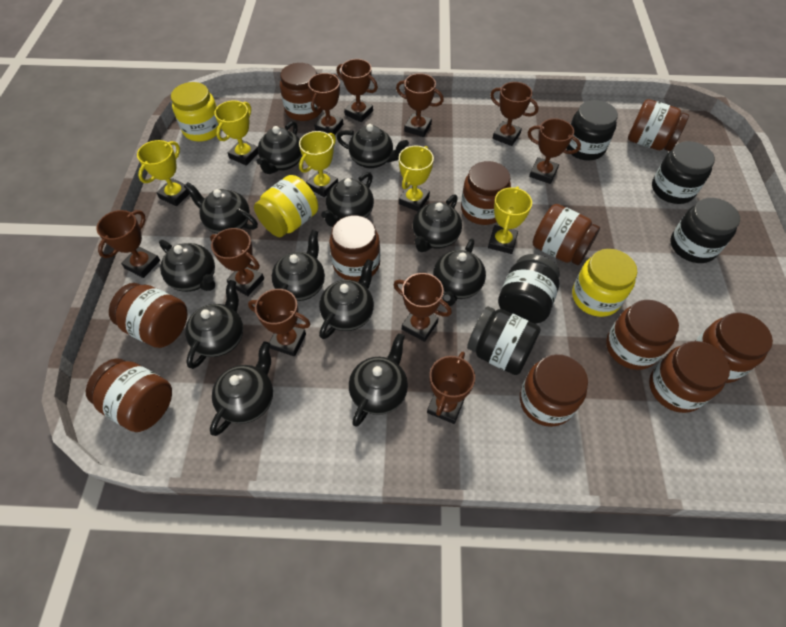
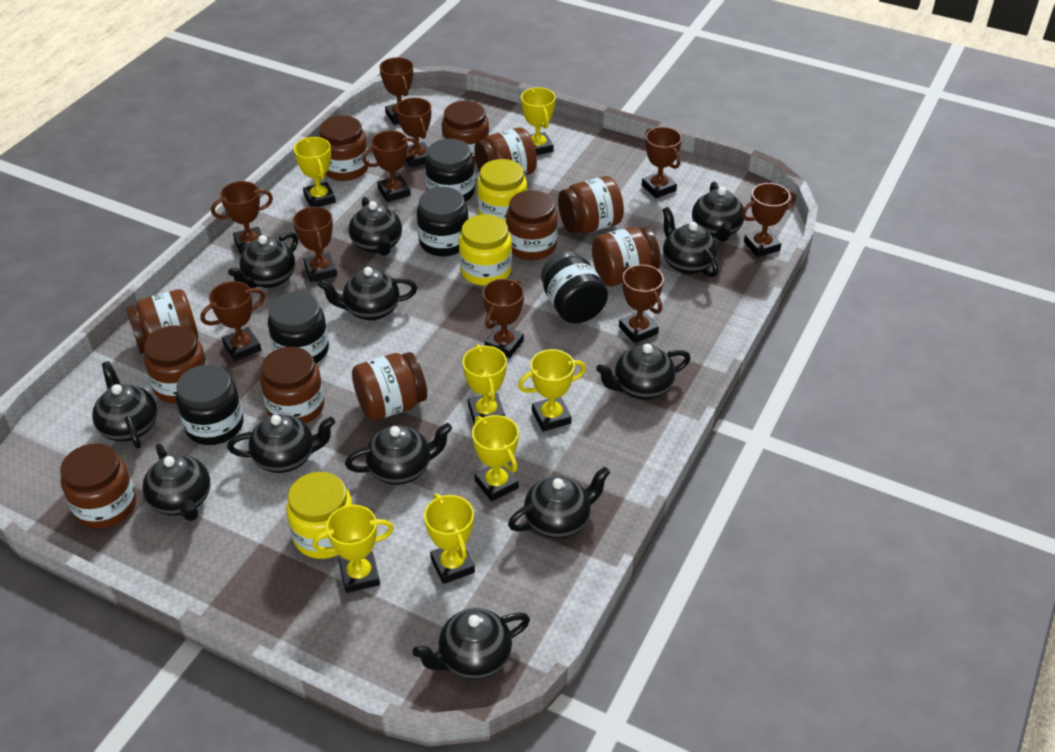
yellow trophy: 5 -> 7

